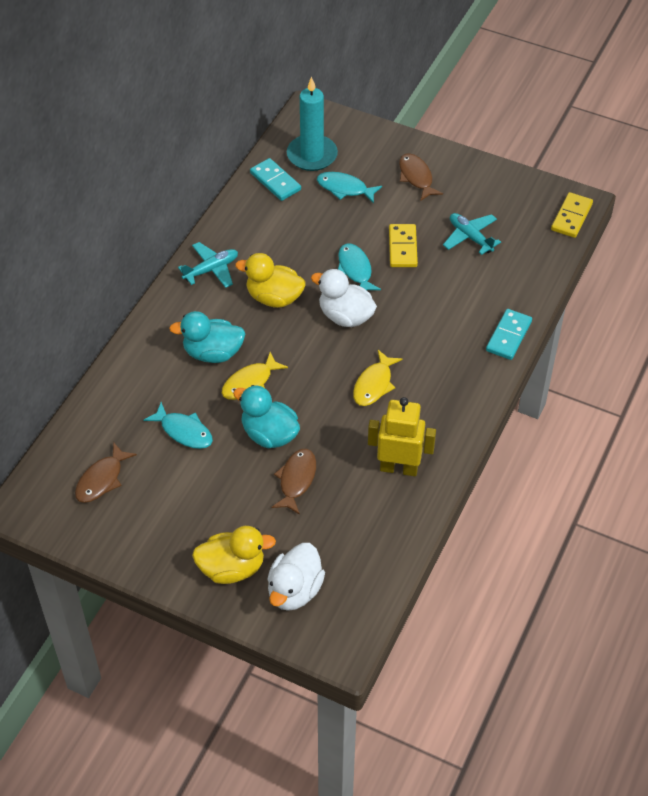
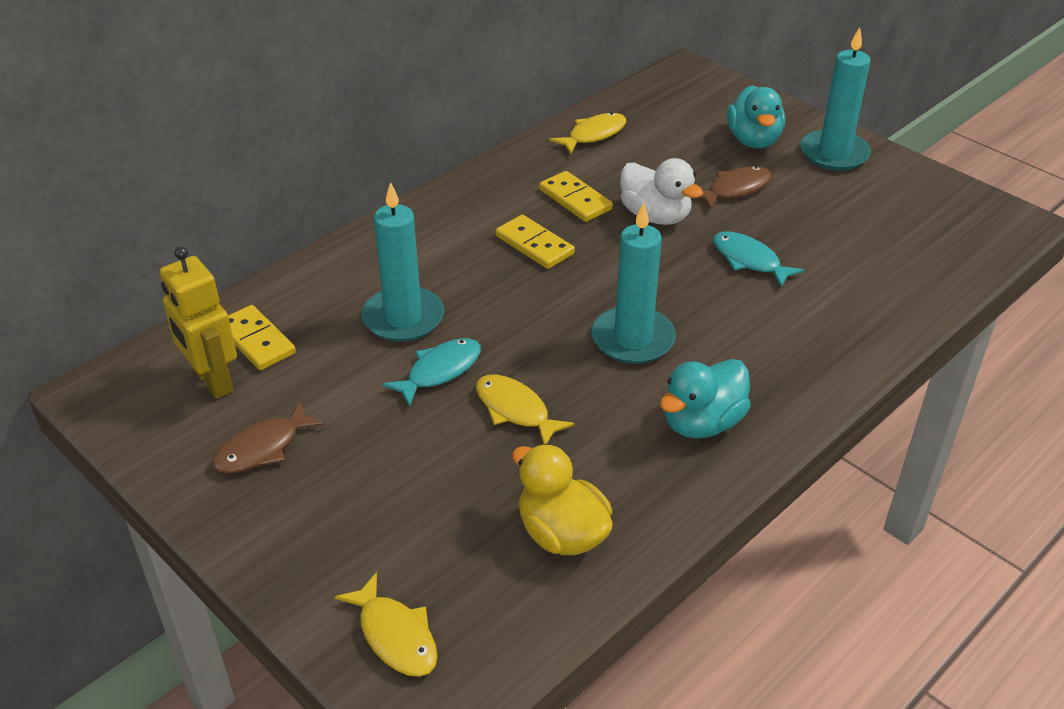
brown fish: 3 -> 2
turquoise candle: 1 -> 3
turquoise domino: 2 -> 0
turquoise fish: 3 -> 2
turquoise plane: 2 -> 0
white duck: 2 -> 1
yellow domino: 2 -> 3
yellow duck: 2 -> 1
yellow fish: 2 -> 3

